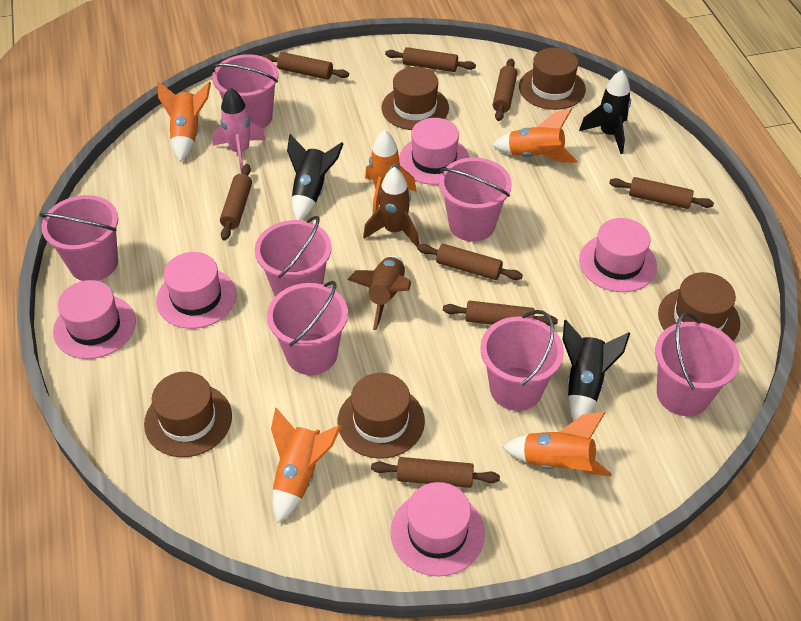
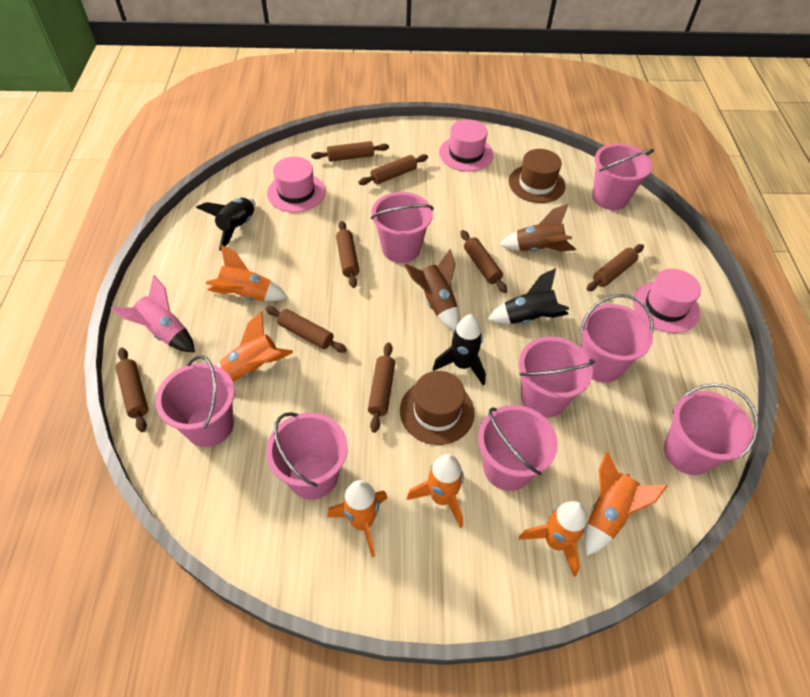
brown hat: 5 -> 2
orange rocket: 5 -> 6
pink bucket: 7 -> 8
pink hat: 5 -> 3

